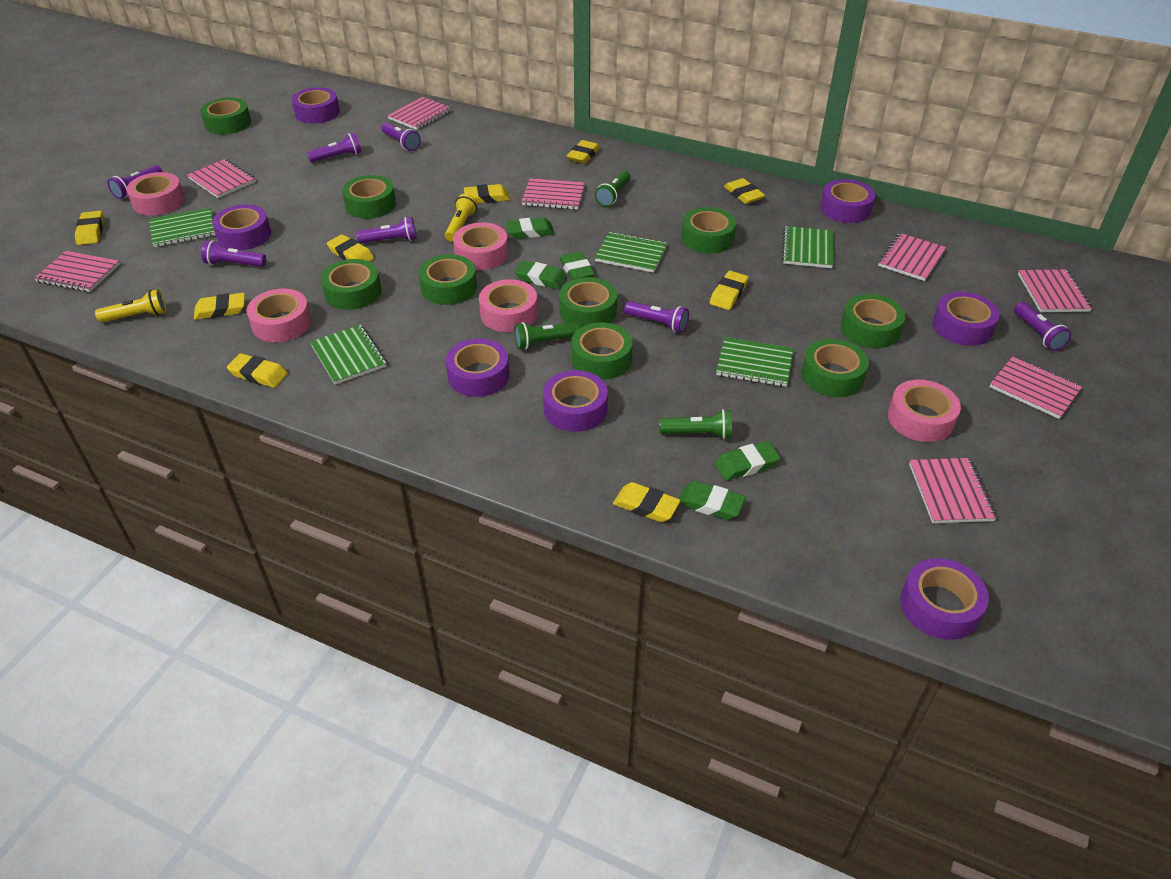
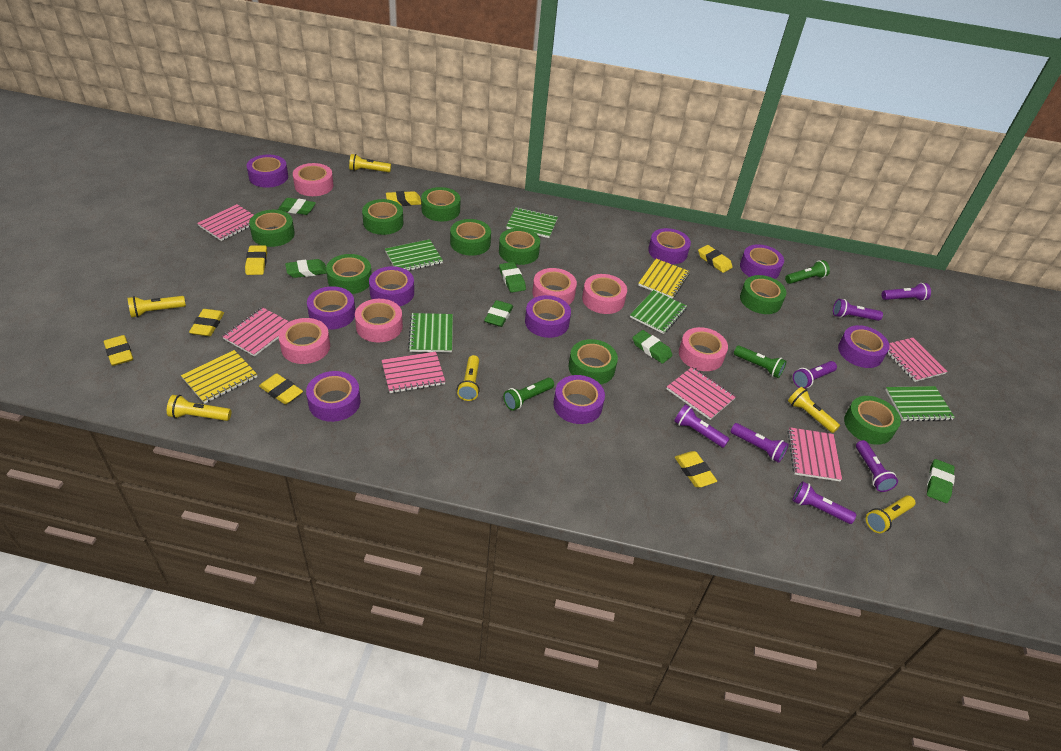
green eraser: 5 -> 6
pink notebook: 8 -> 6
pink tape: 5 -> 6
purple tape: 7 -> 9
yellow eraser: 9 -> 7
yellow flashlight: 2 -> 6
yellow notebook: 0 -> 2

